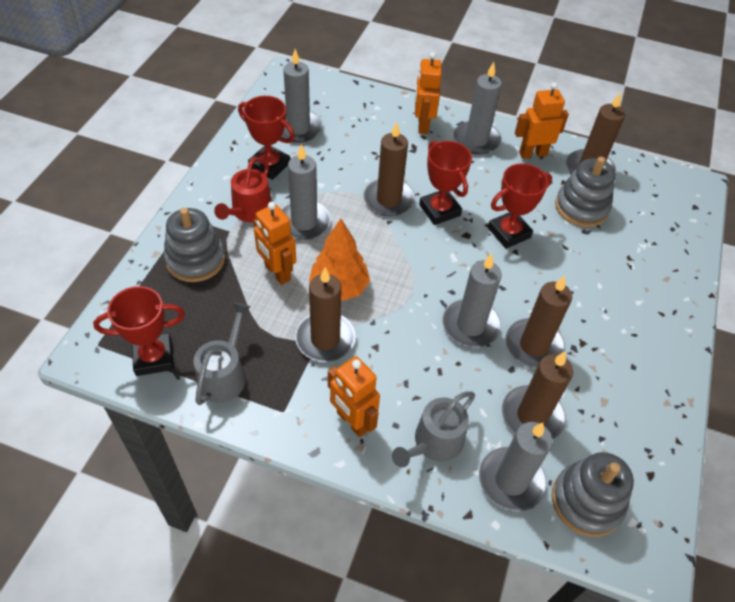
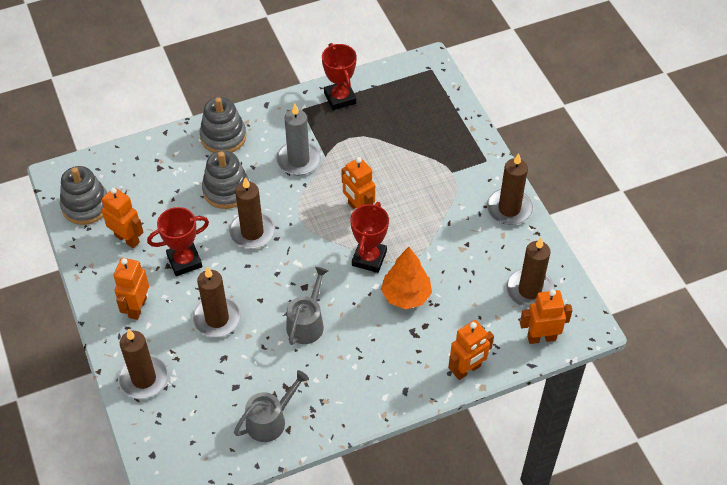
grey candle: 5 -> 1
orange robot: 4 -> 5
red trophy: 4 -> 3
red watering can: 1 -> 0

